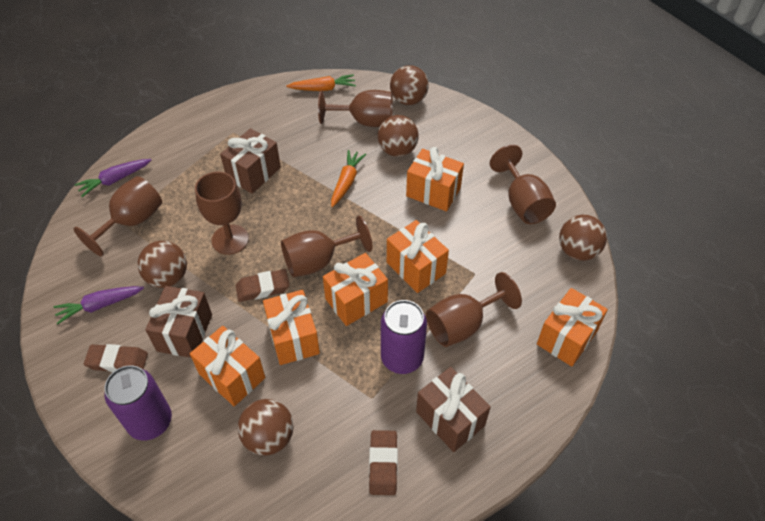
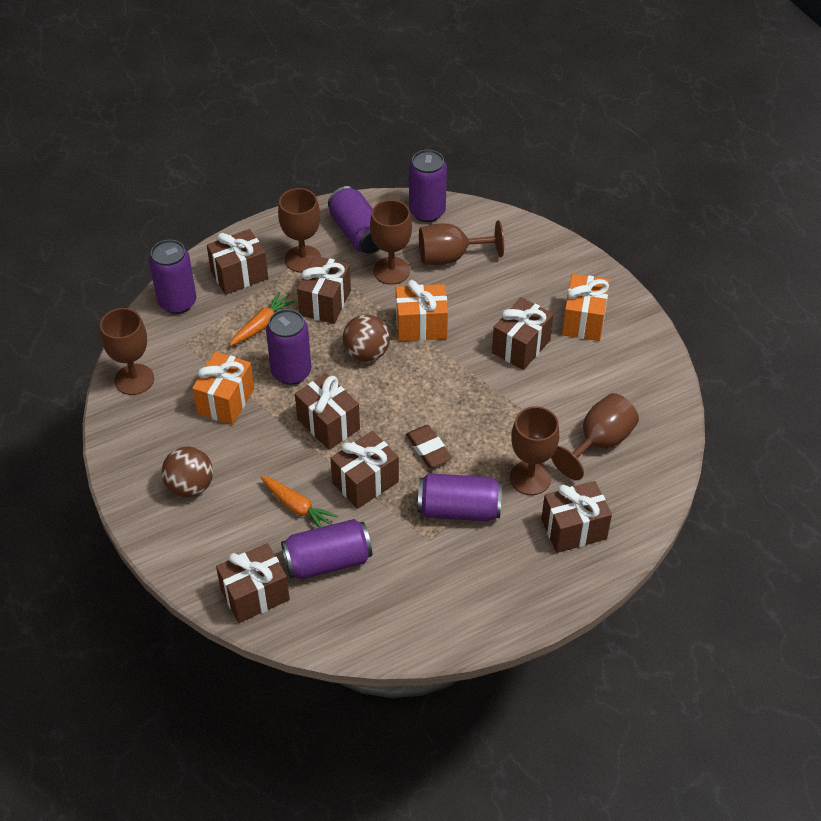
brown ball: 5 -> 2
brown eraser: 3 -> 1
brown gift: 3 -> 7
orange gift: 6 -> 3
purple can: 2 -> 6
purple carrot: 2 -> 0

